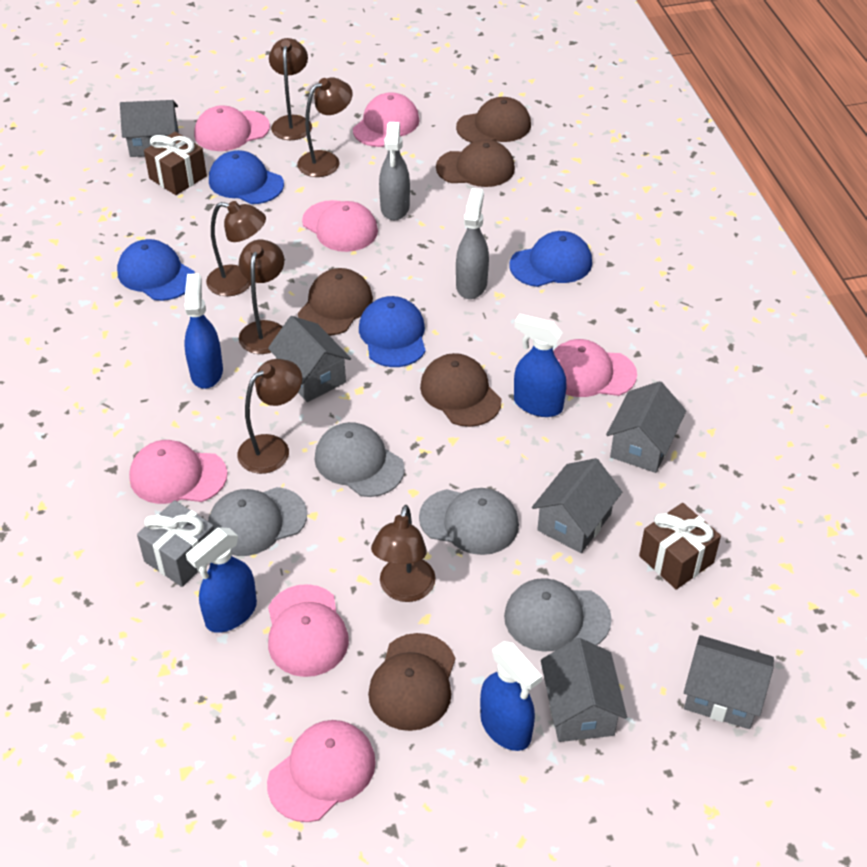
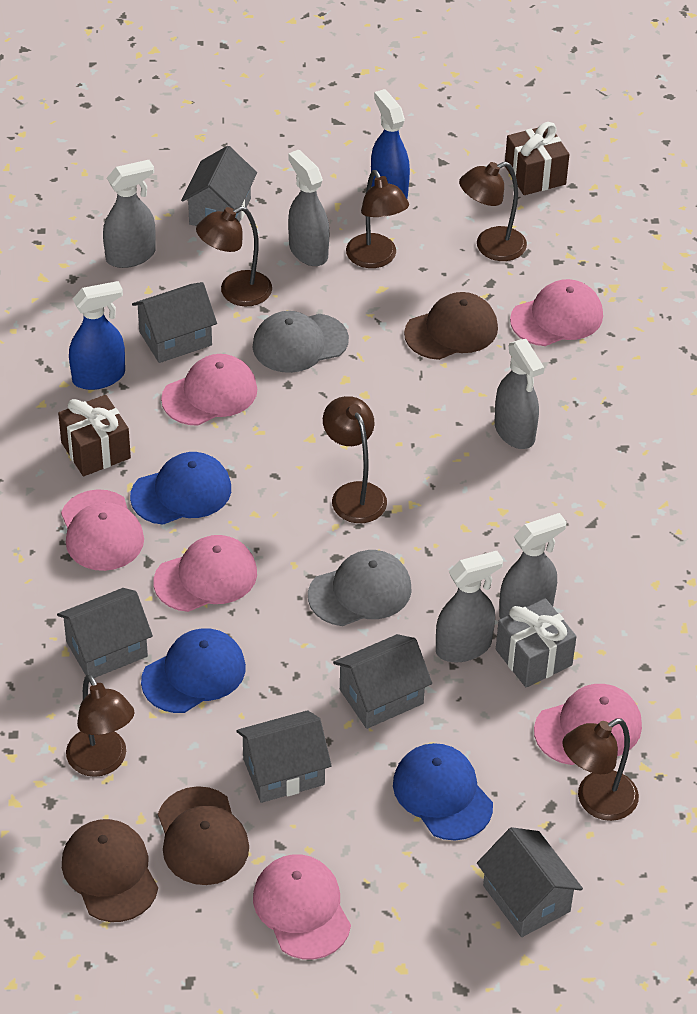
blue cap: 4 -> 3
blue spray bottle: 4 -> 2
brown cap: 5 -> 3
grey cap: 4 -> 2
grey spray bottle: 2 -> 5
pink cap: 7 -> 6

